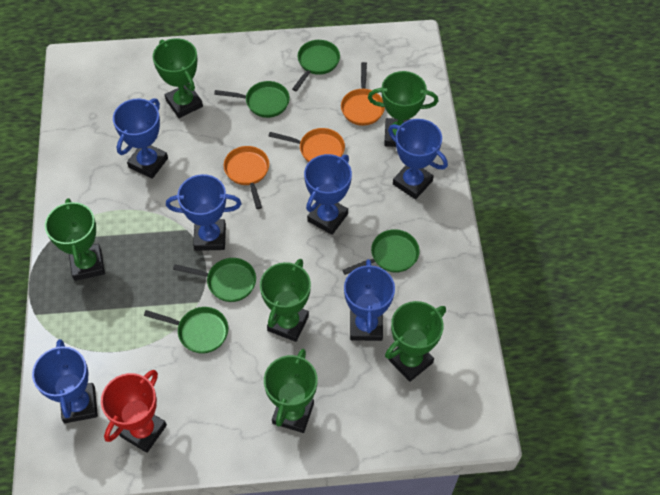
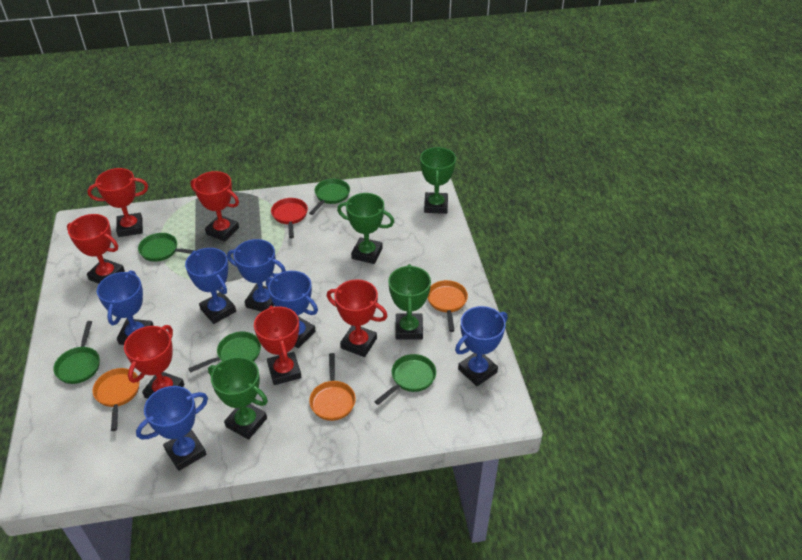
green trophy: 6 -> 4
red pan: 0 -> 1
red trophy: 1 -> 6

